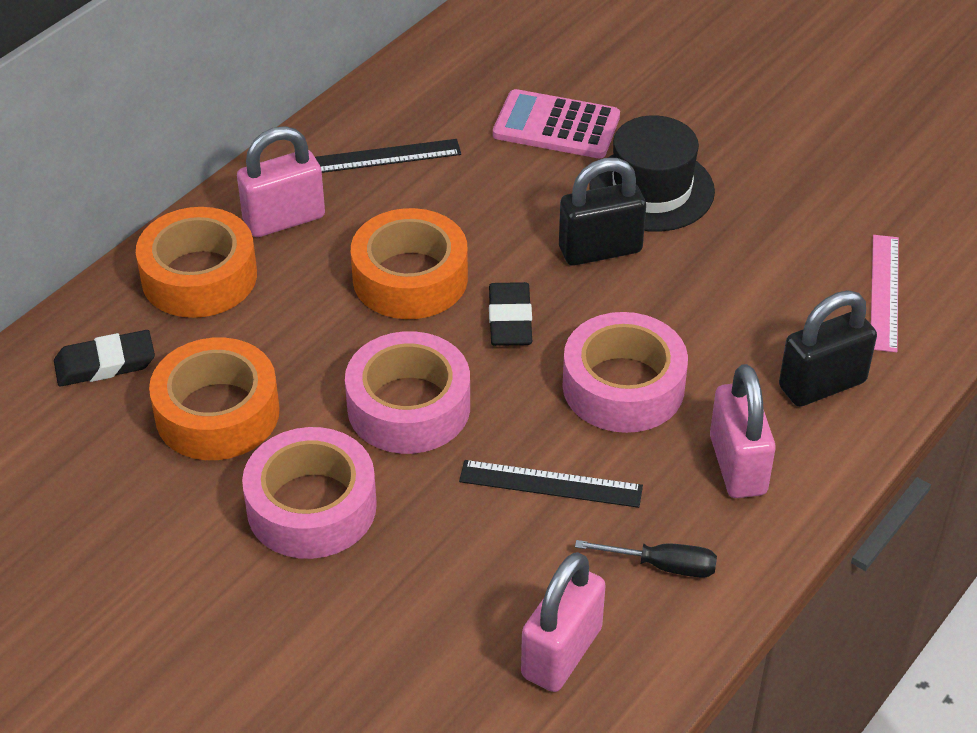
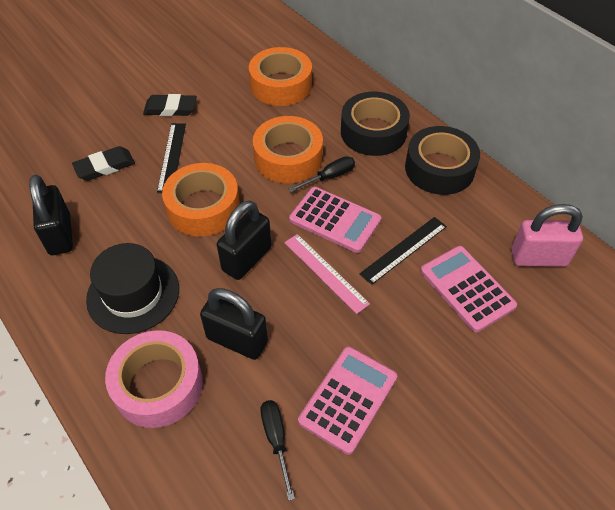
black padlock: 2 -> 3
black screwdriver: 1 -> 2
black tape: 0 -> 2
pink calculator: 1 -> 3
pink padlock: 3 -> 1
pink tape: 3 -> 1

